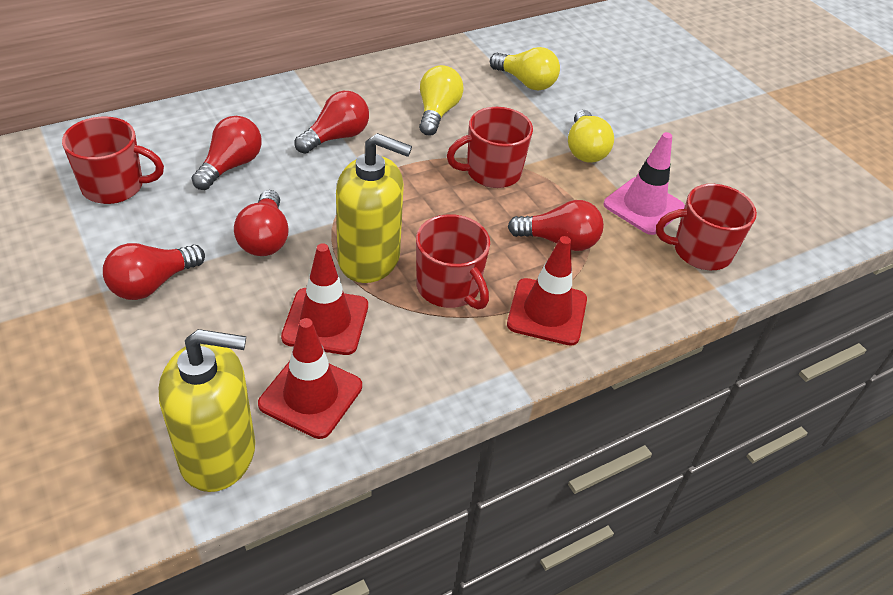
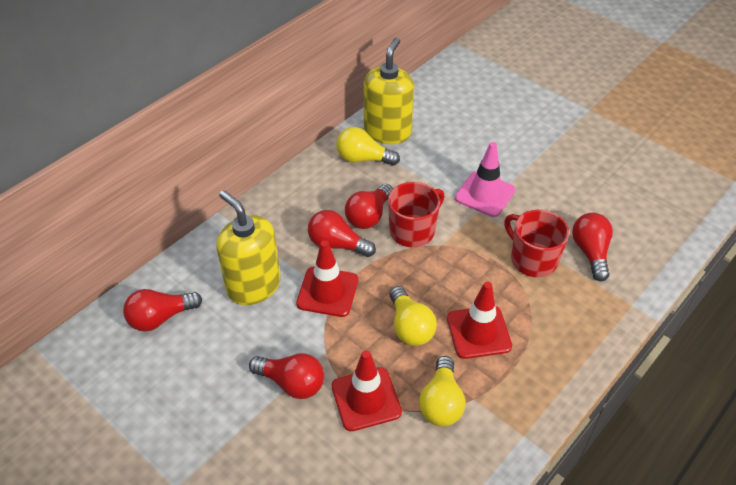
red mug: 4 -> 2

